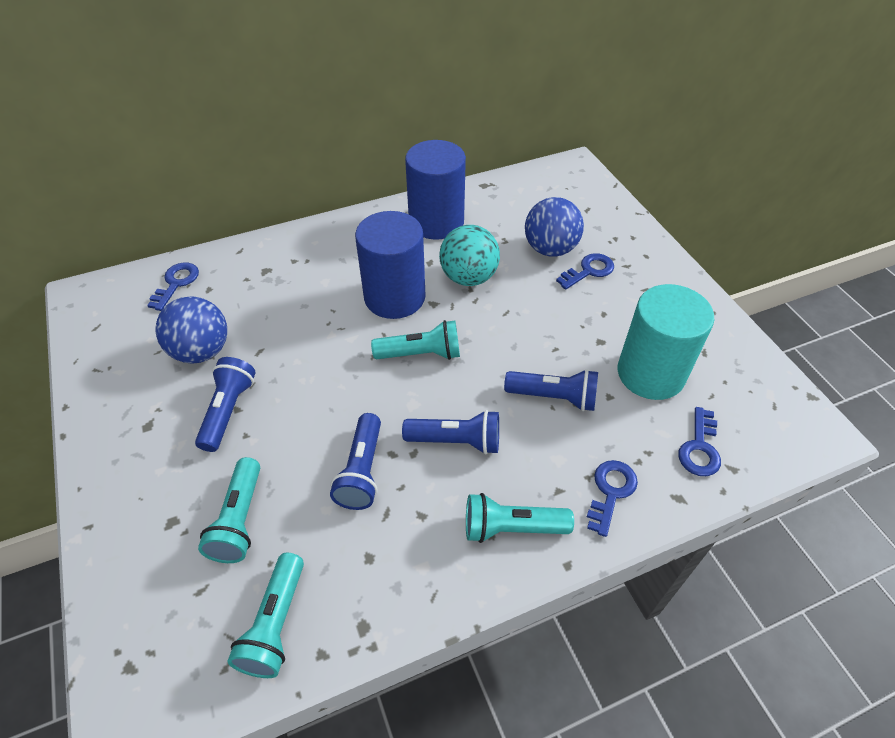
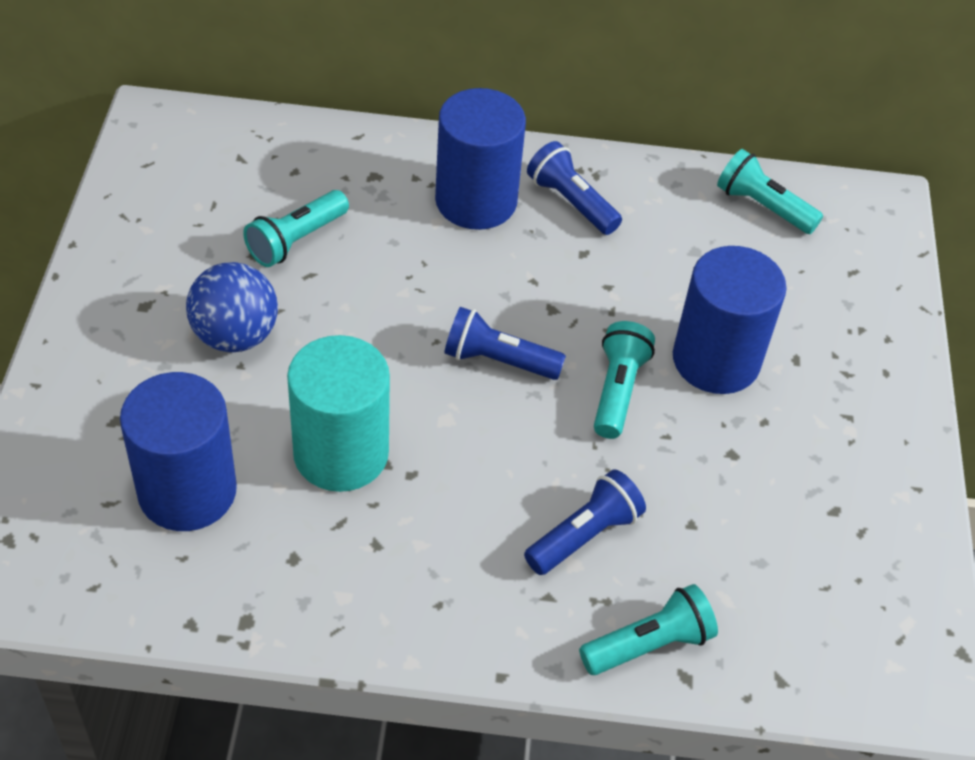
blue ball: 2 -> 1
blue cylinder: 2 -> 3
blue flashlight: 4 -> 3
blue key: 4 -> 0
turquoise ball: 1 -> 0

